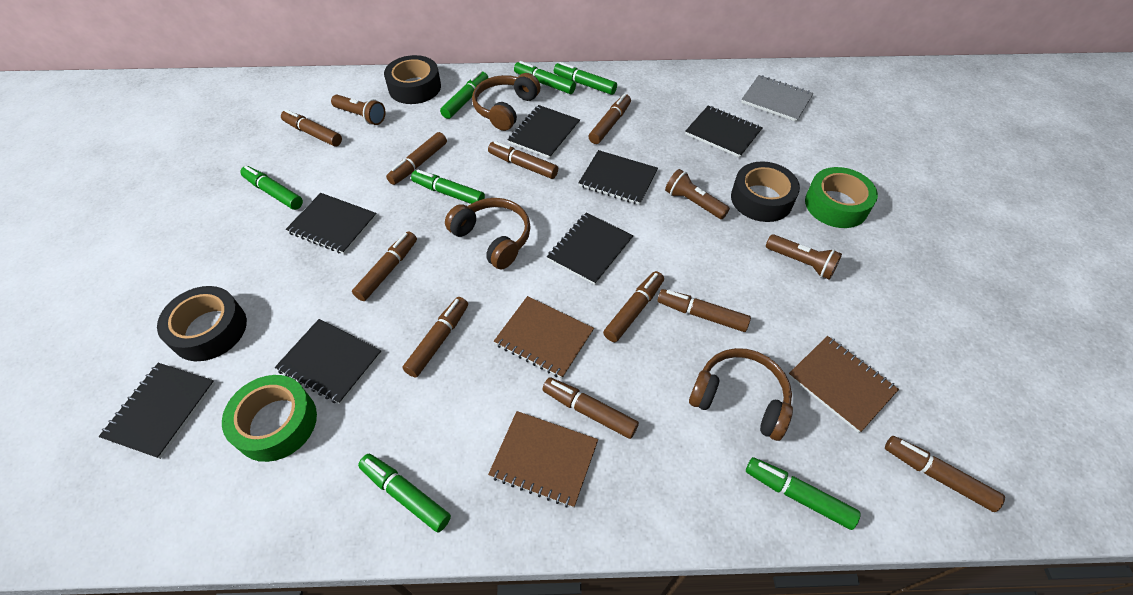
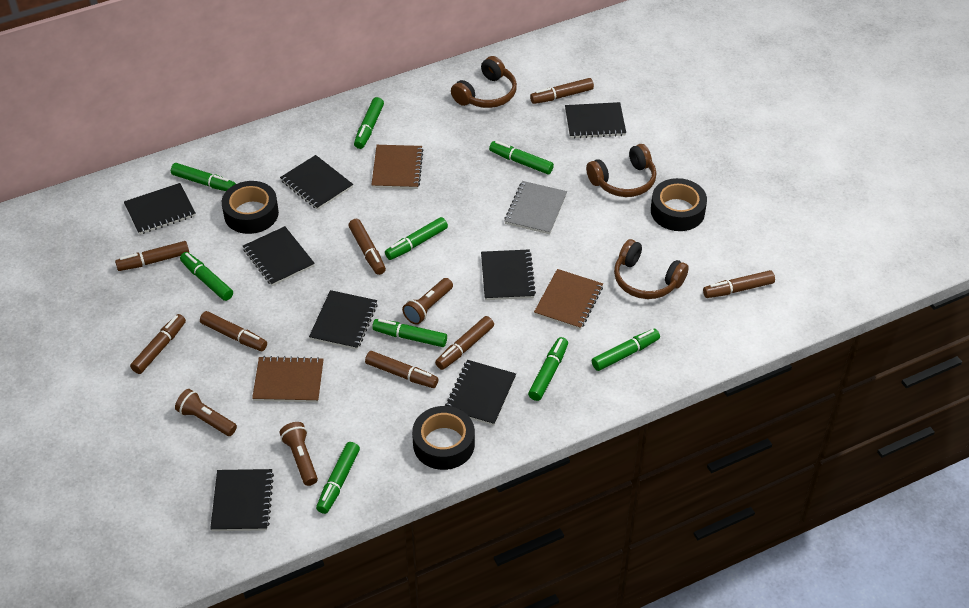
black notebook: 7 -> 8
brown marker: 10 -> 8
green marker: 7 -> 9
green tape: 2 -> 0

